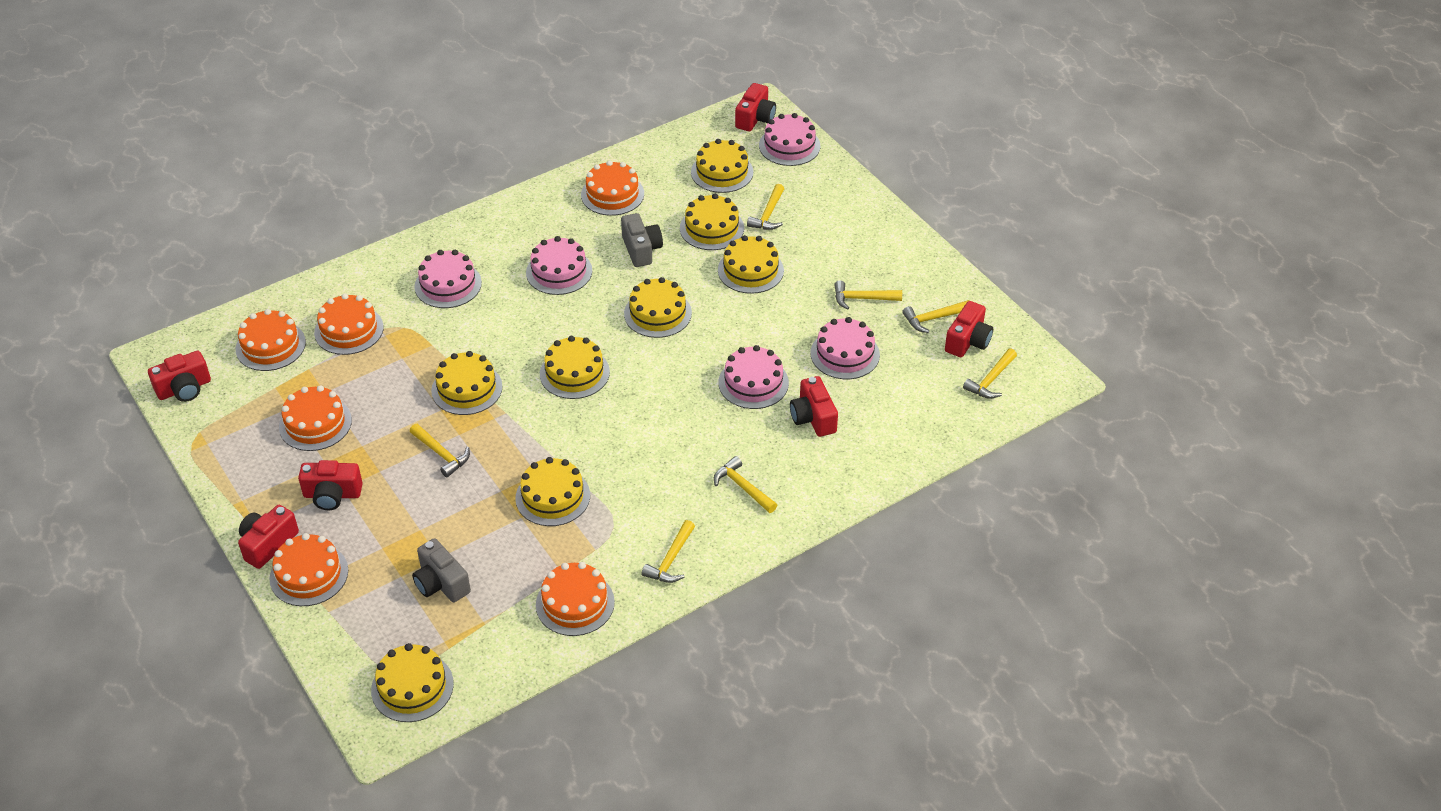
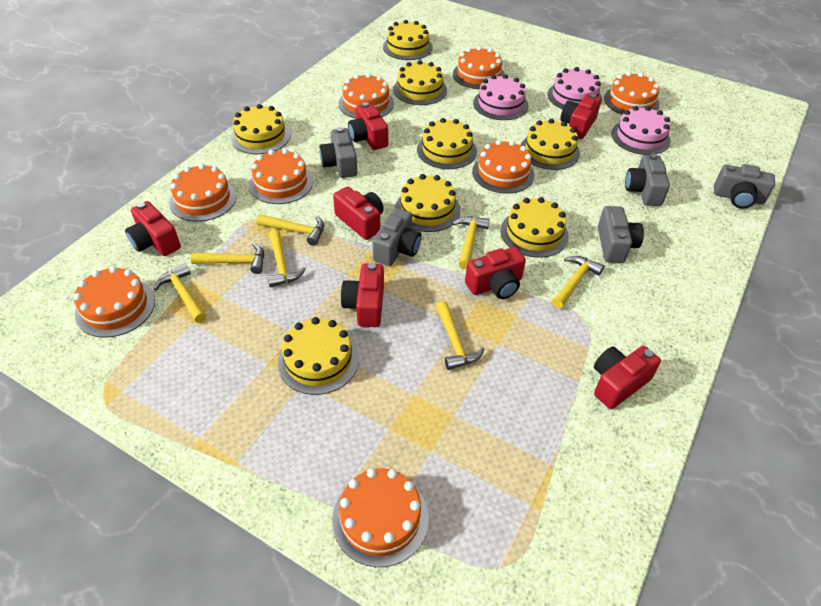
grey camera: 2 -> 5
orange cake: 6 -> 8
pink cake: 5 -> 3
red camera: 6 -> 7

